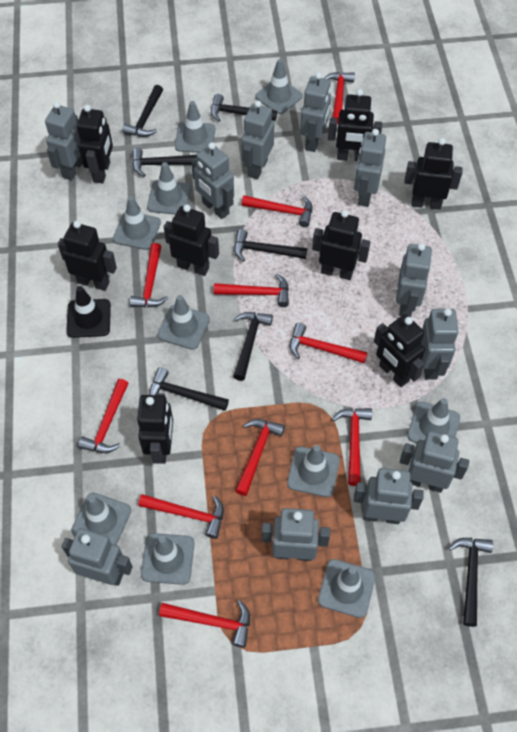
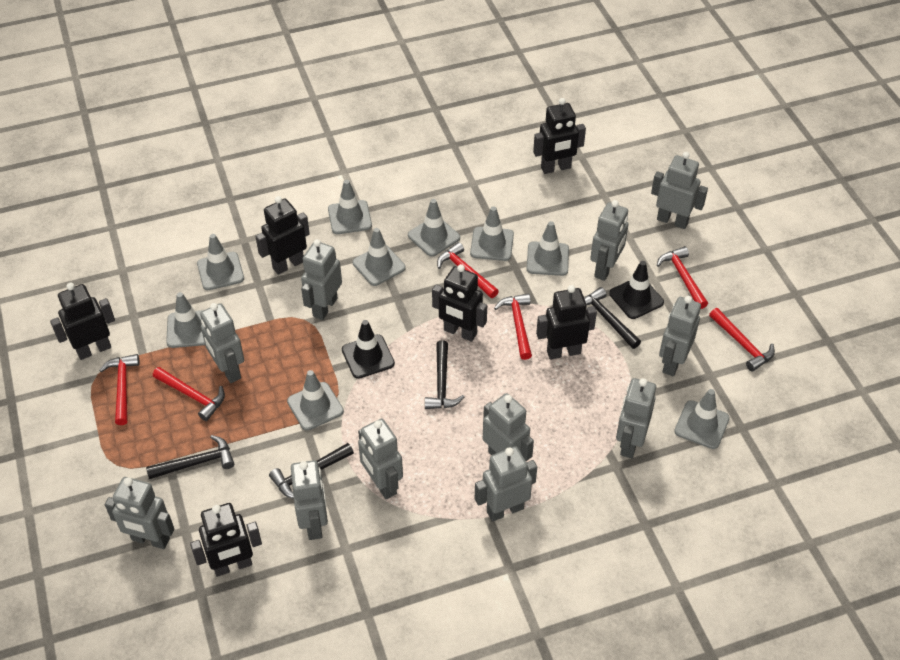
black hammer: 7 -> 4
black robot: 8 -> 6
black traffic cone: 1 -> 2
grey traffic cone: 10 -> 9
red hammer: 10 -> 6

